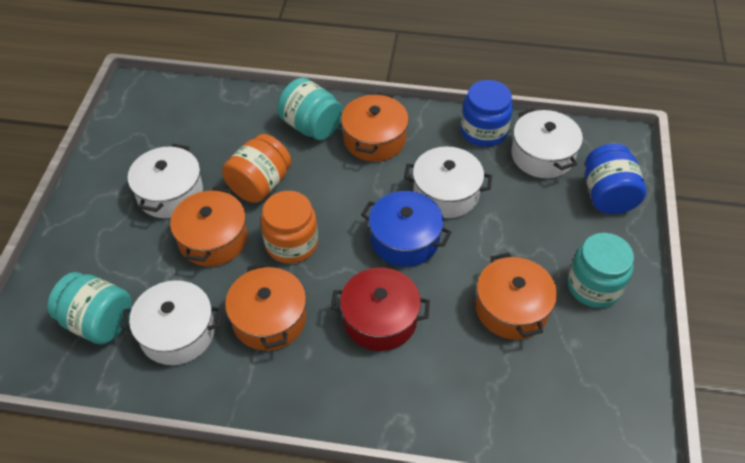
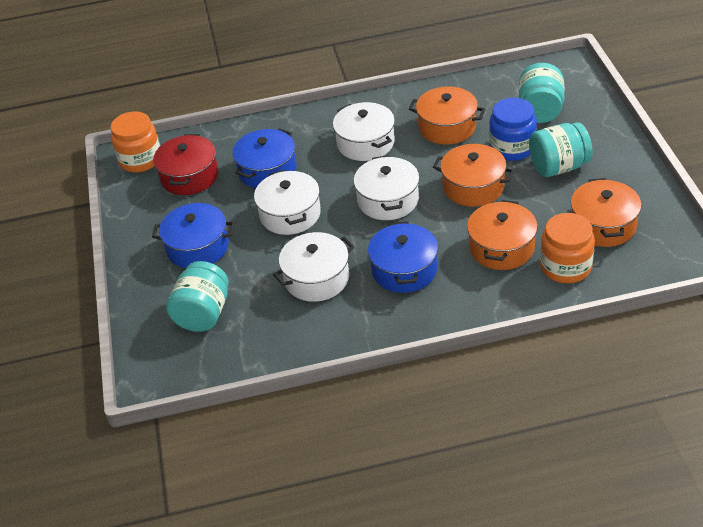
blue jar: 2 -> 1
blue pot: 1 -> 3

